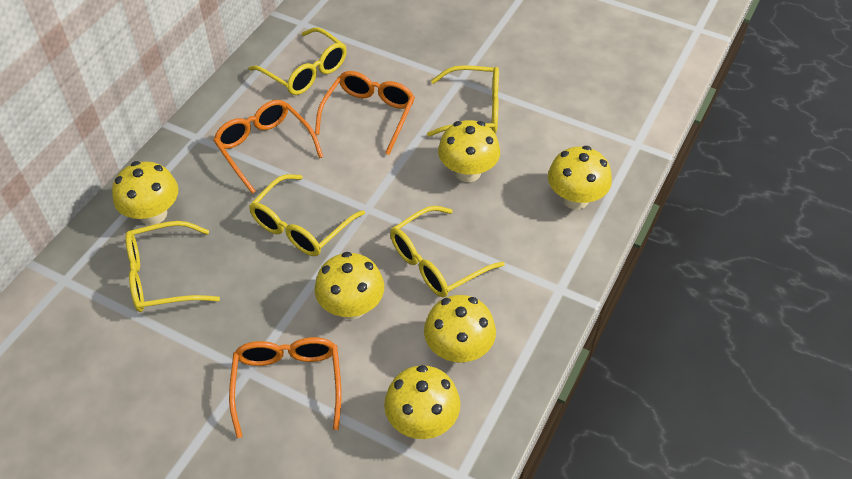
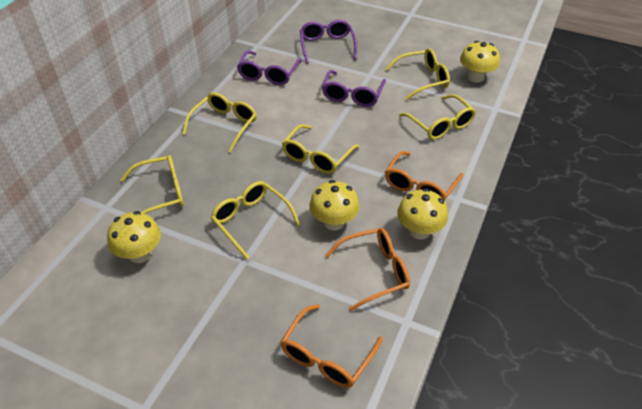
purple glasses: 0 -> 3
yellow glasses: 5 -> 6
yellow mushroom: 6 -> 4

